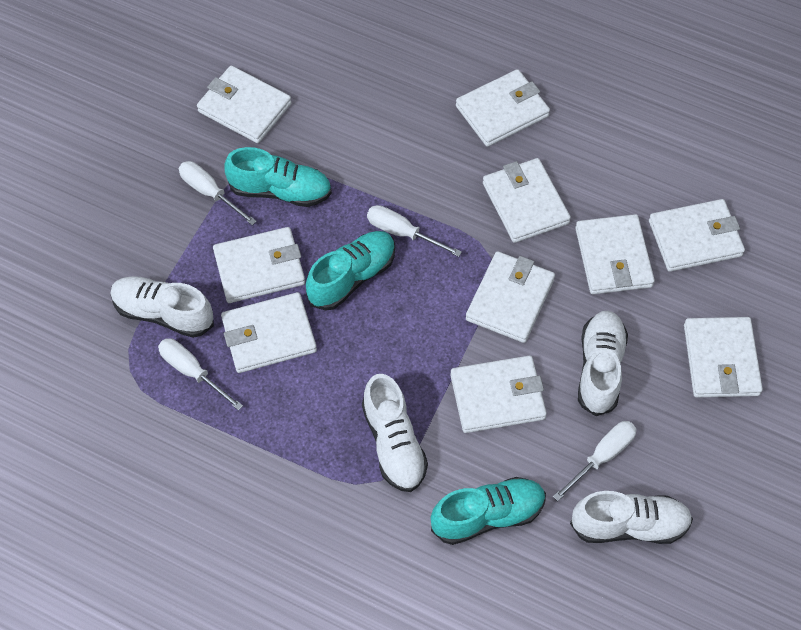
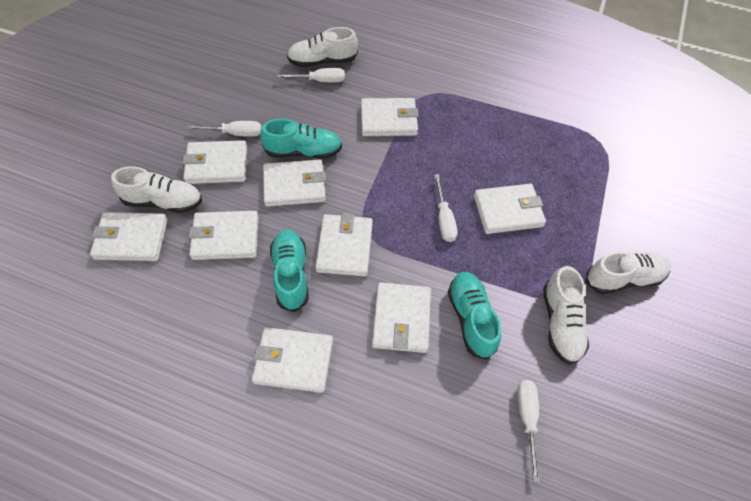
white wallet: 10 -> 9

